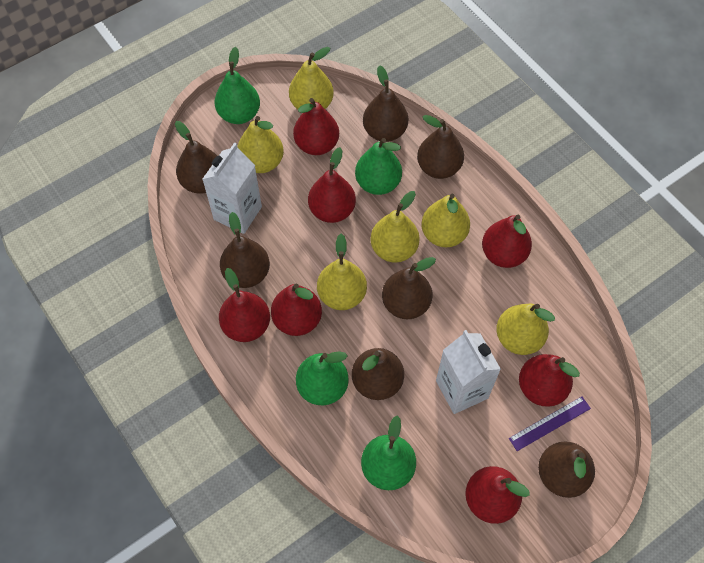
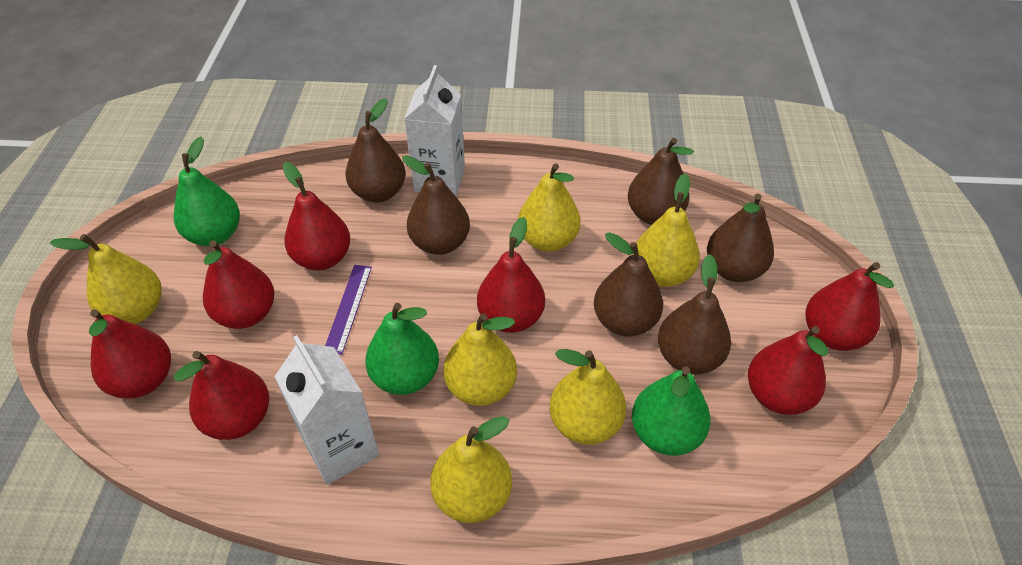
brown pear: 7 -> 6
green pear: 4 -> 3

